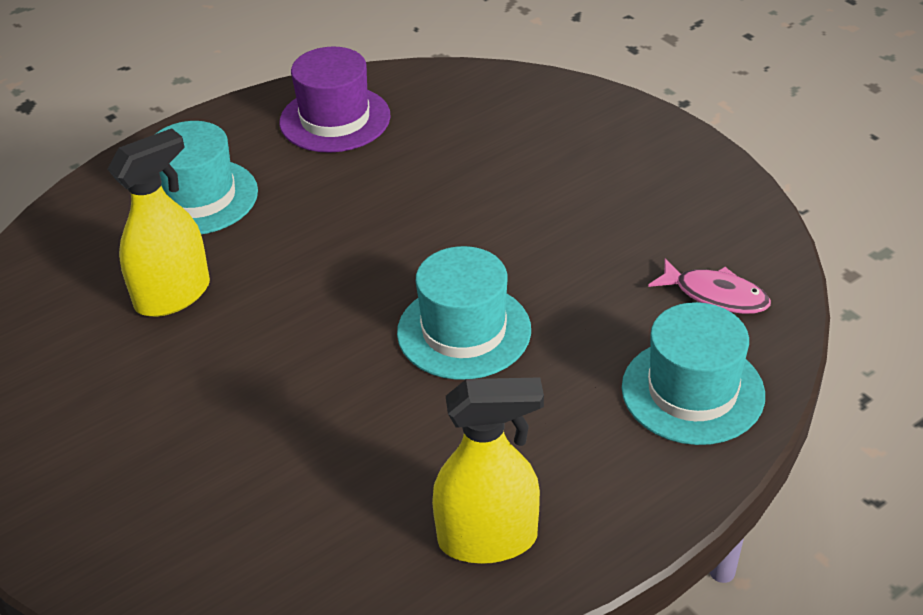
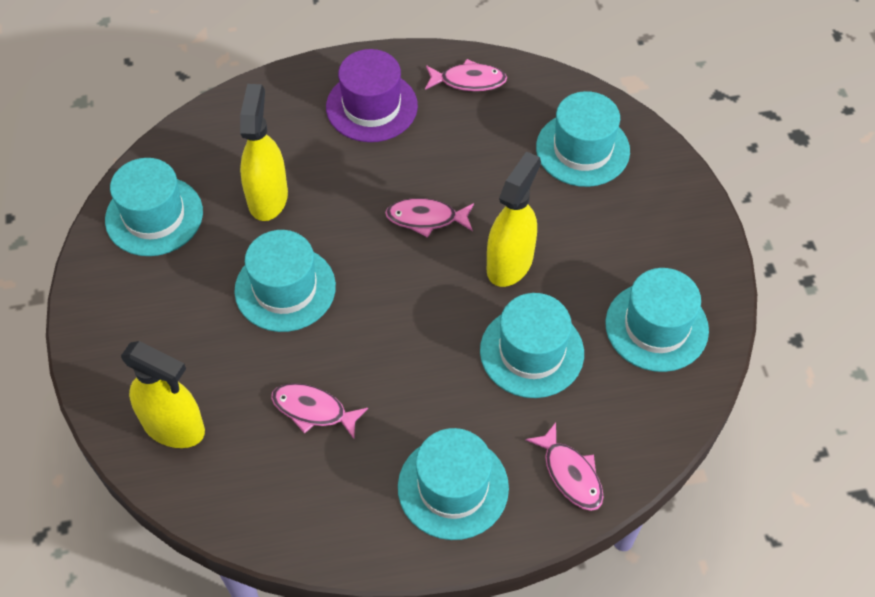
pink fish: 1 -> 4
turquoise hat: 3 -> 6
yellow spray bottle: 2 -> 3

